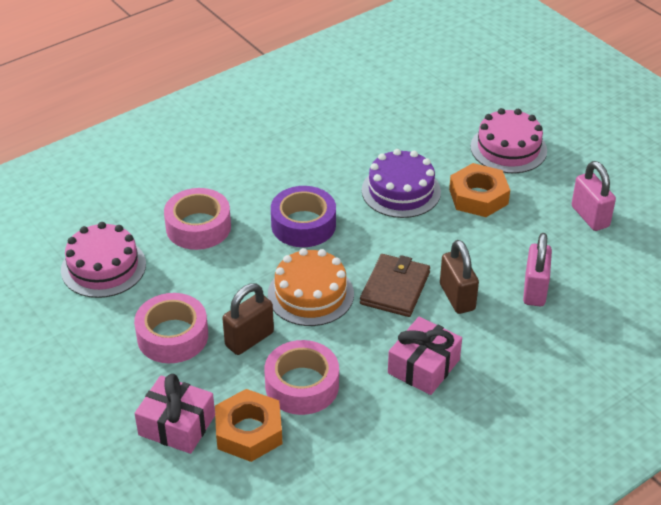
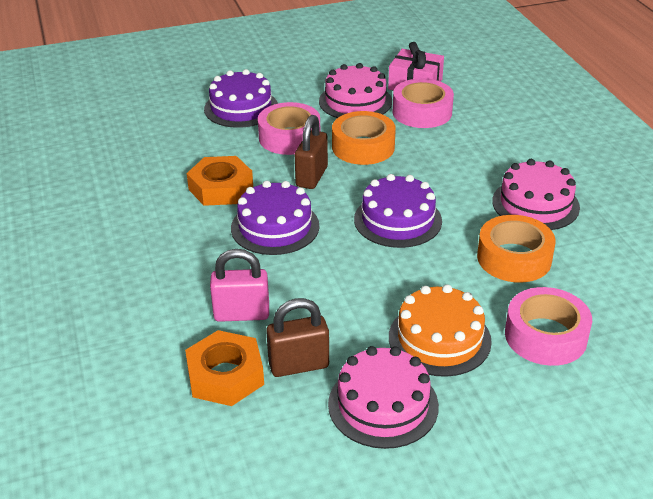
brown wallet: 1 -> 0
orange tape: 0 -> 2
pink cake: 2 -> 3
pink gift: 2 -> 1
pink padlock: 2 -> 1
purple cake: 1 -> 3
purple tape: 1 -> 0

